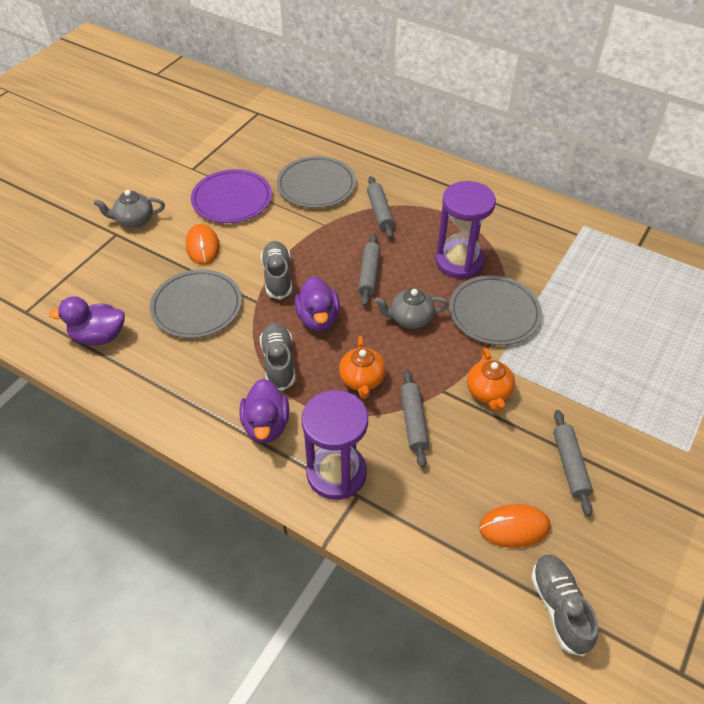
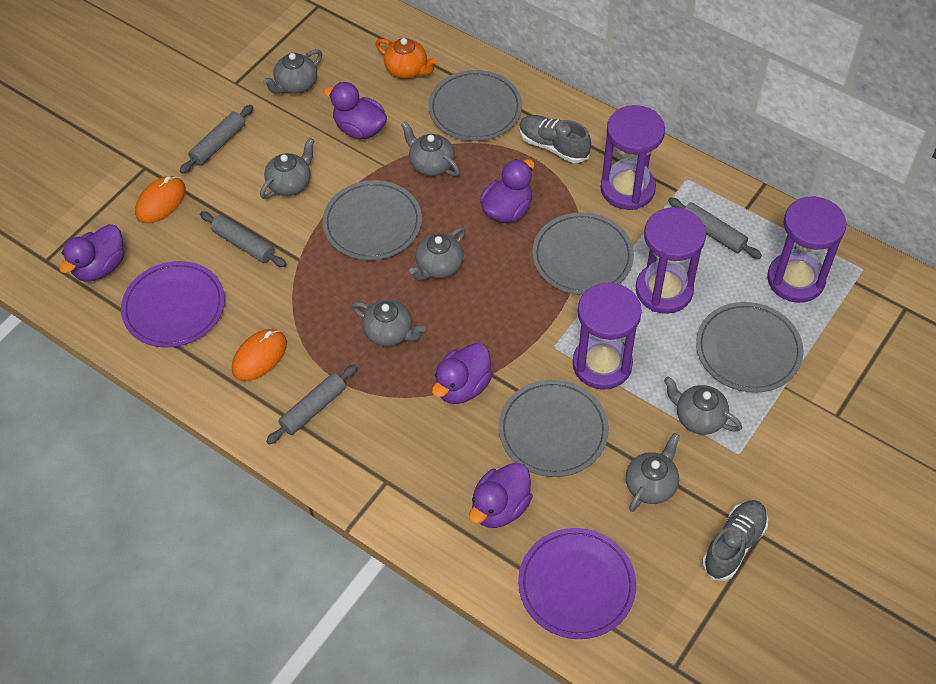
grey plate: 3 -> 5
grey shoe: 3 -> 2
grey teapot: 2 -> 7
orange teapot: 2 -> 1
purple duck: 3 -> 5
purple hourglass: 2 -> 4
purple plate: 1 -> 2

